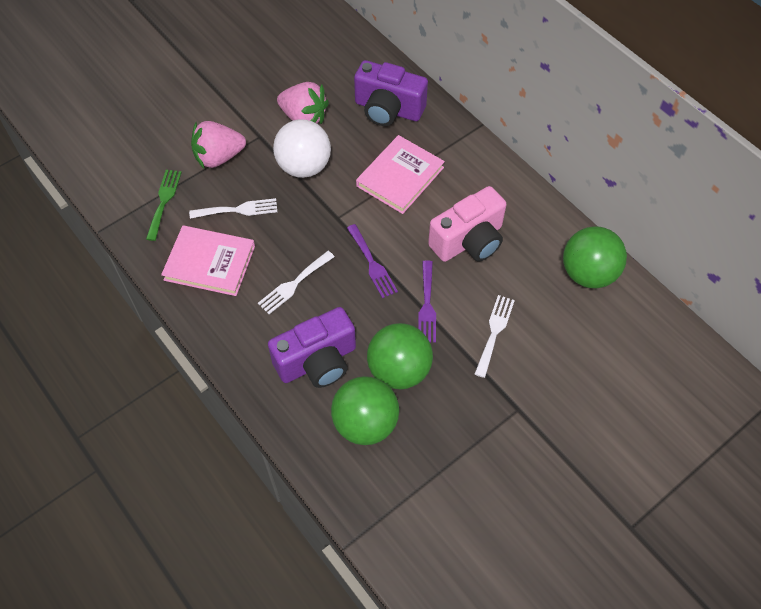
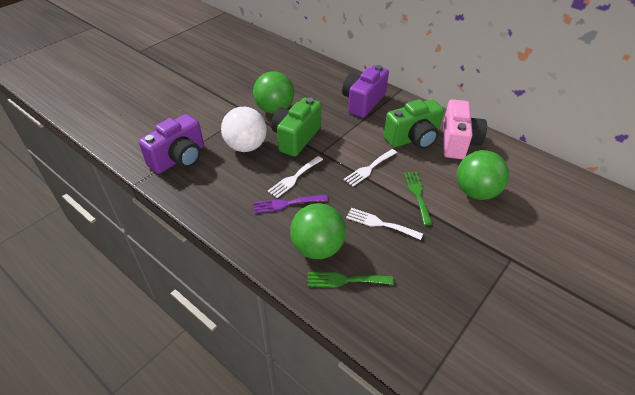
green camera: 0 -> 2
green fork: 1 -> 2
pink book: 2 -> 0
pink strawberry: 2 -> 0
purple fork: 2 -> 1

